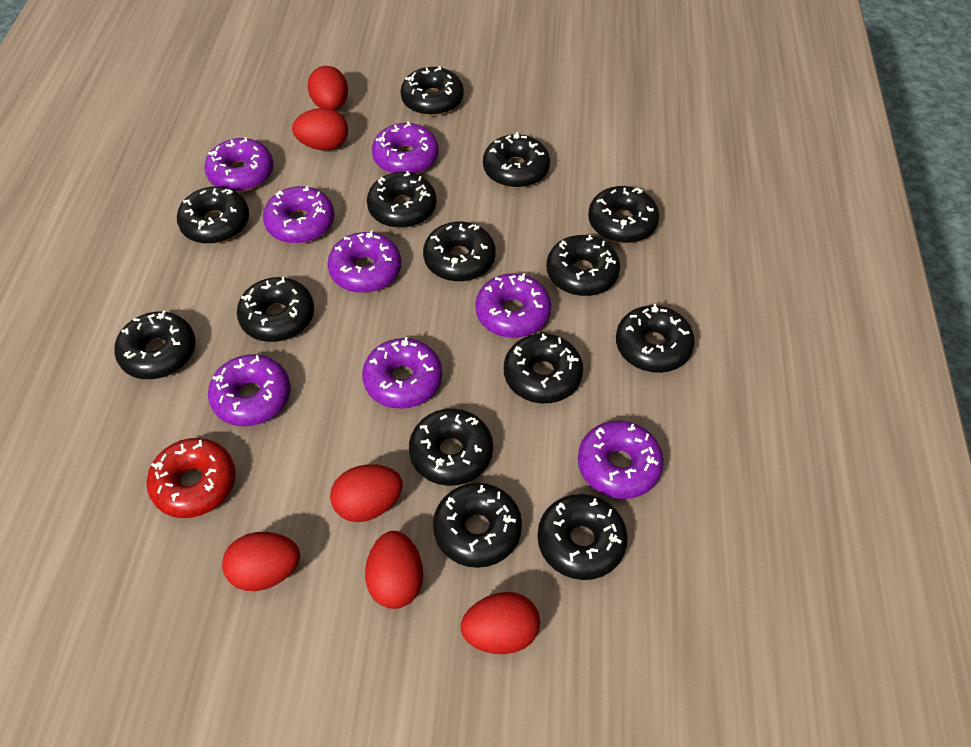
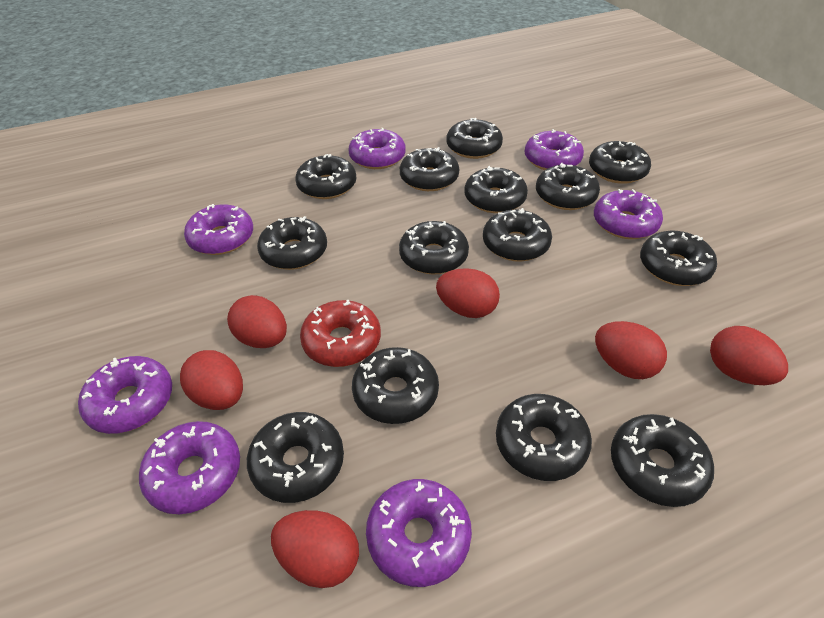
purple donut: 8 -> 7

